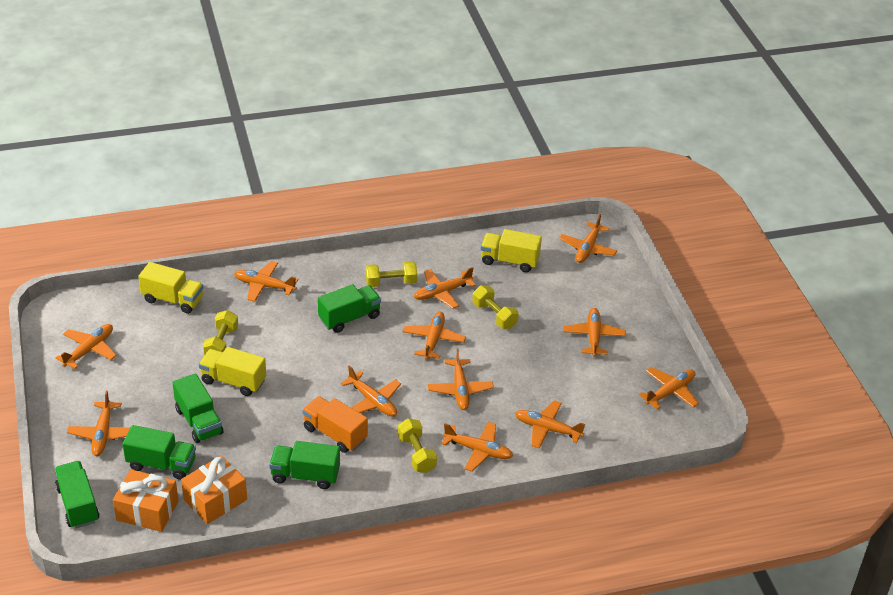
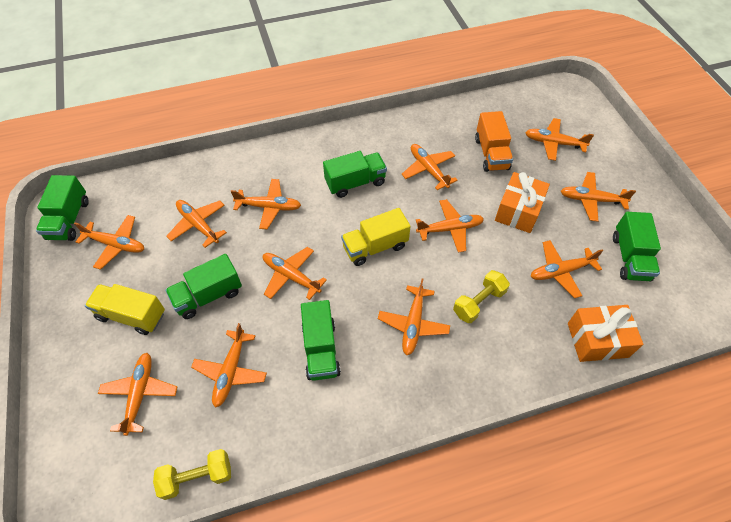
yellow dumbbell: 4 -> 2
yellow truck: 3 -> 2

